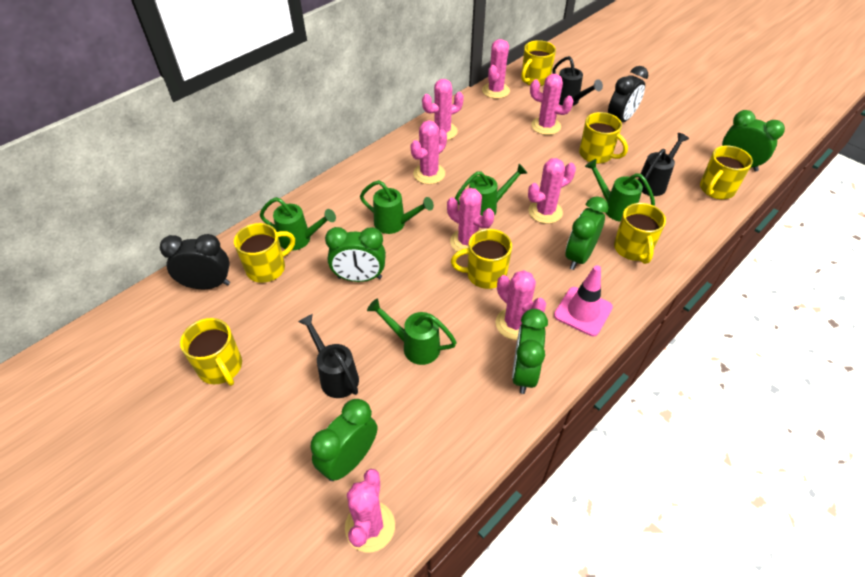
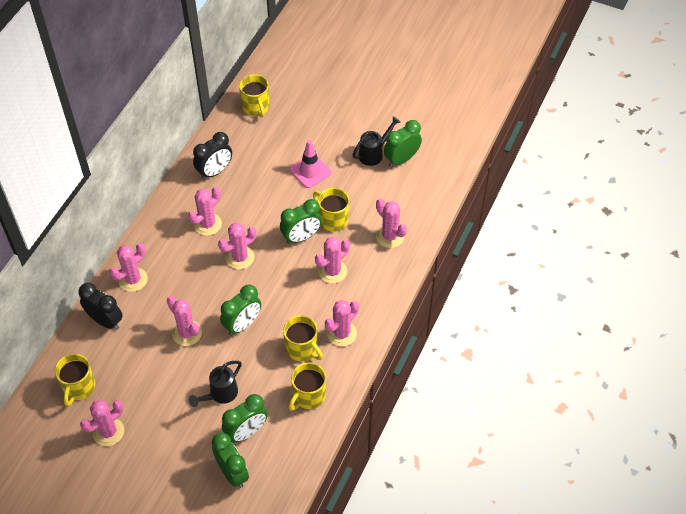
black watering can: 3 -> 2
green watering can: 5 -> 0
yellow mug: 7 -> 5

